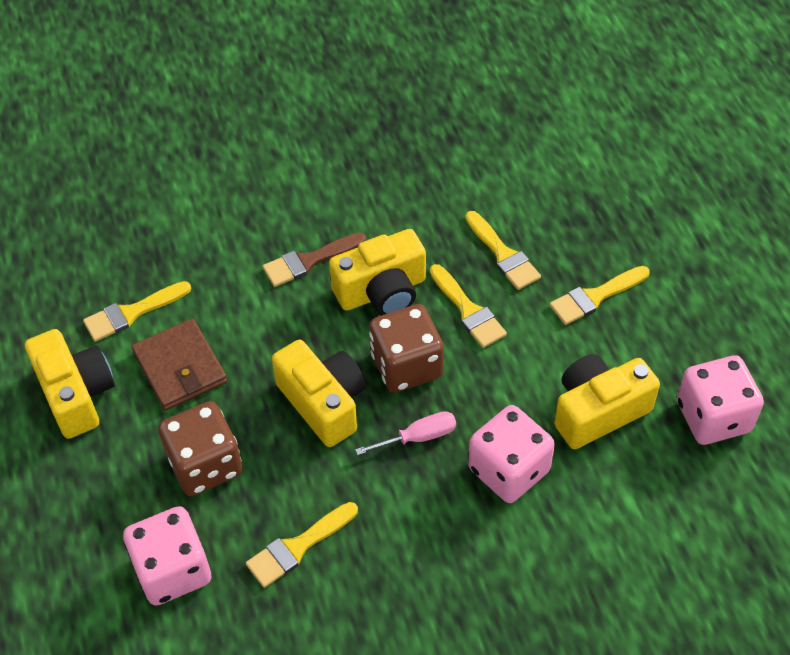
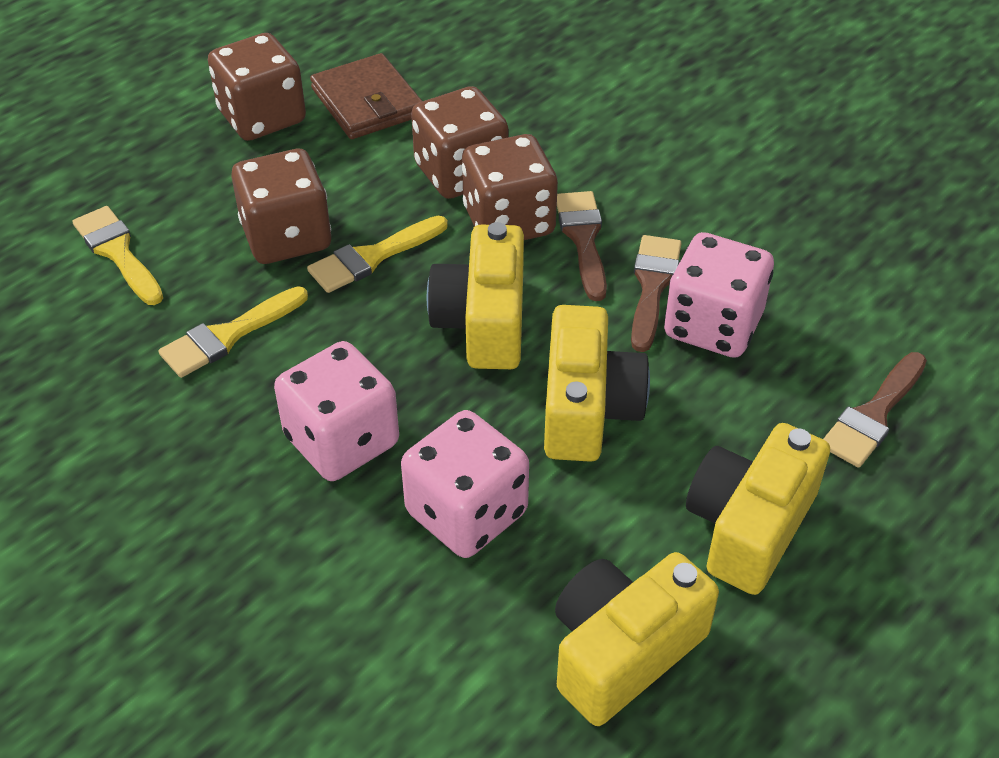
brown brush: 1 -> 3
brown dice: 2 -> 4
pink screwdriver: 1 -> 0
yellow brush: 5 -> 3

